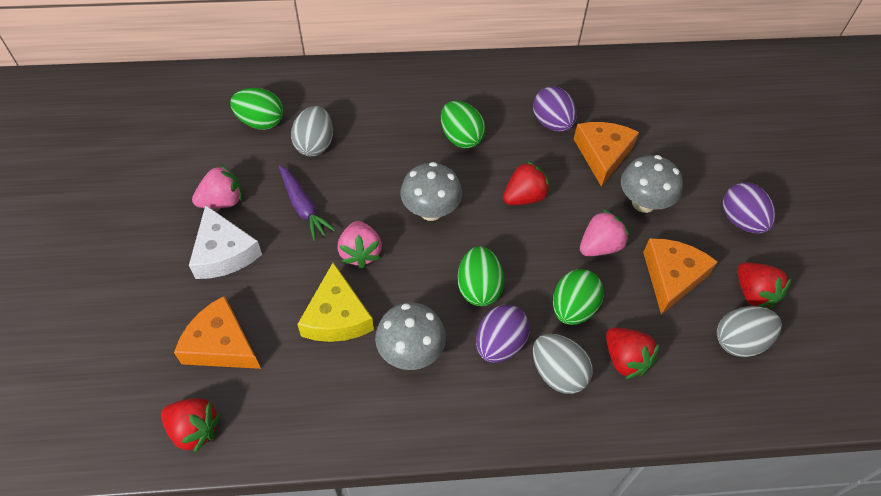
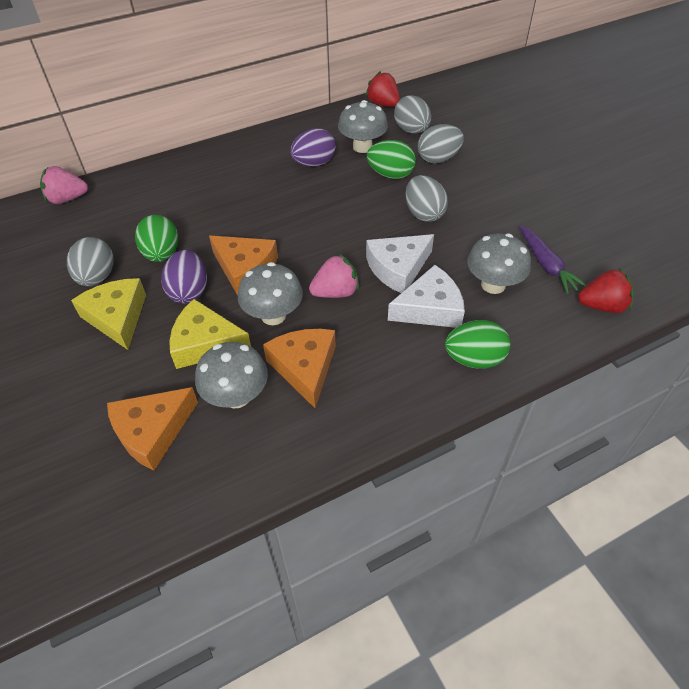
green egg: 4 -> 3
grey egg: 3 -> 4
grey mushroom: 3 -> 4
pink strawberry: 3 -> 2
purple egg: 3 -> 2
red strawberry: 4 -> 2
white cheese: 1 -> 2
yellow cheese: 1 -> 2

